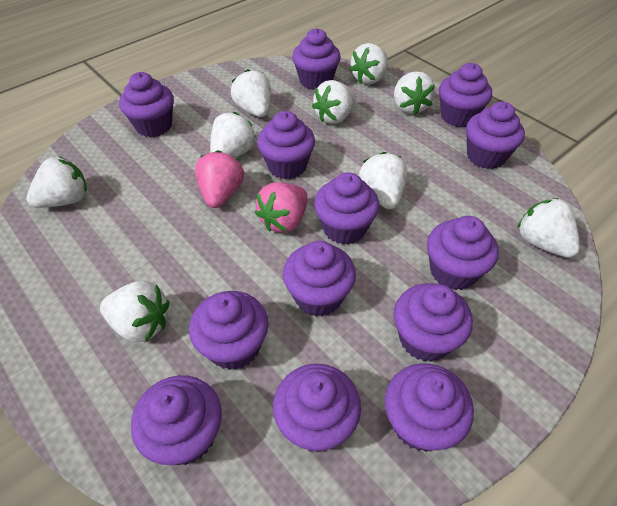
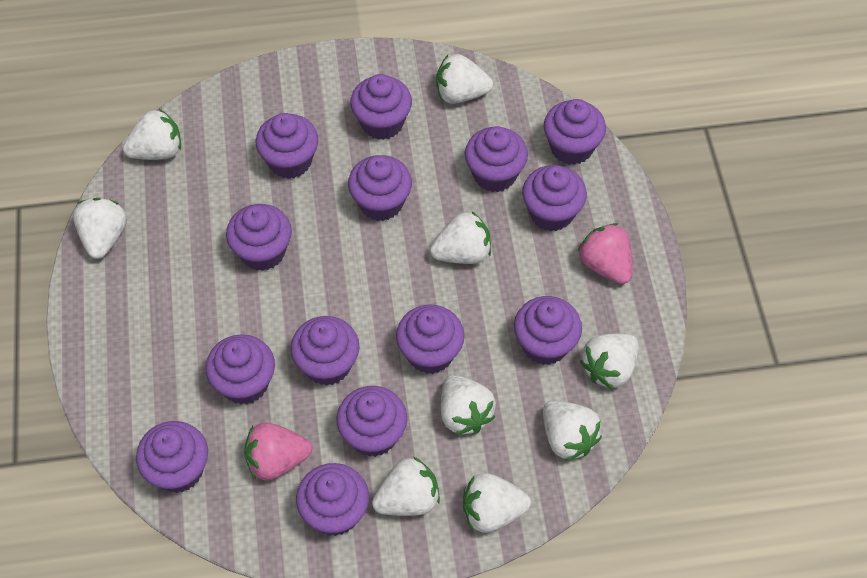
purple cupcake: 13 -> 14

